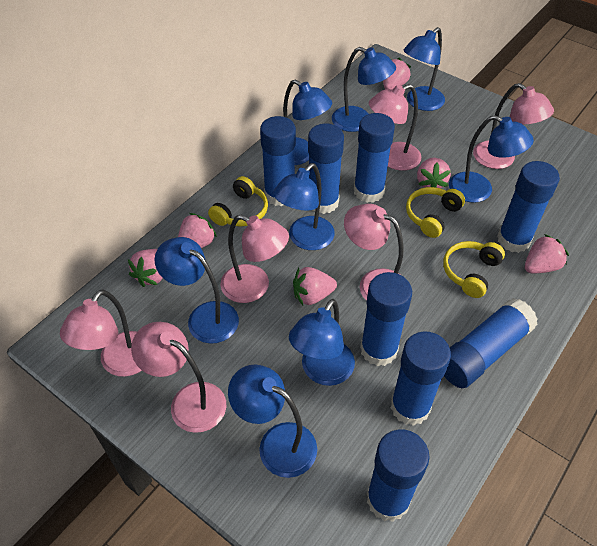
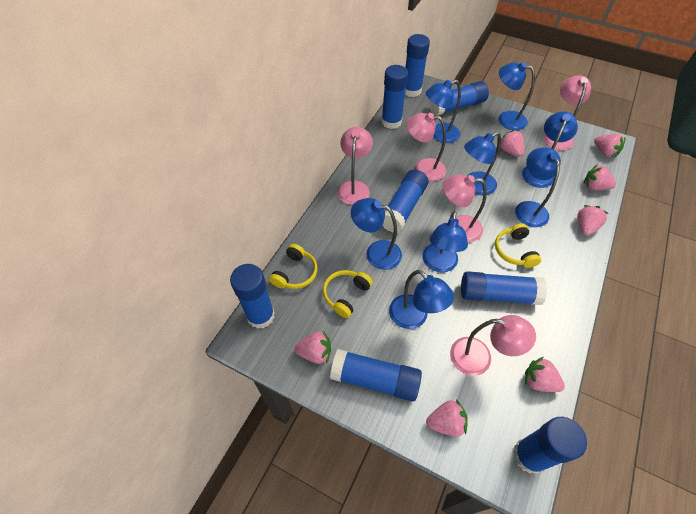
pink lamp: 6 -> 5
pink strawberry: 6 -> 7

